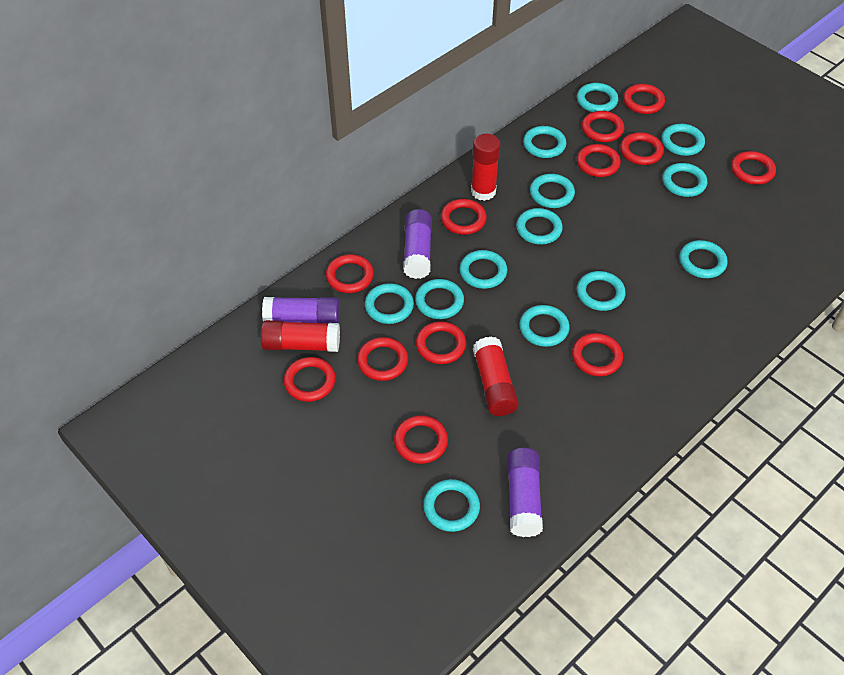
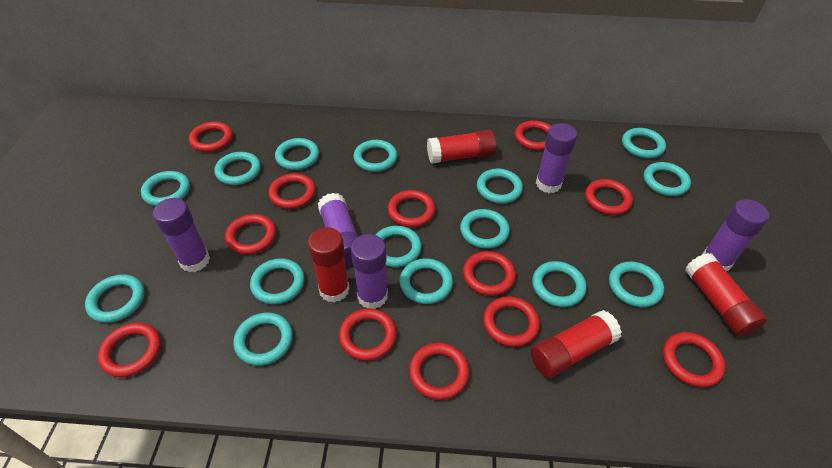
purple glue stick: 3 -> 5
red glue stick: 3 -> 4
turquoise ring: 13 -> 15

